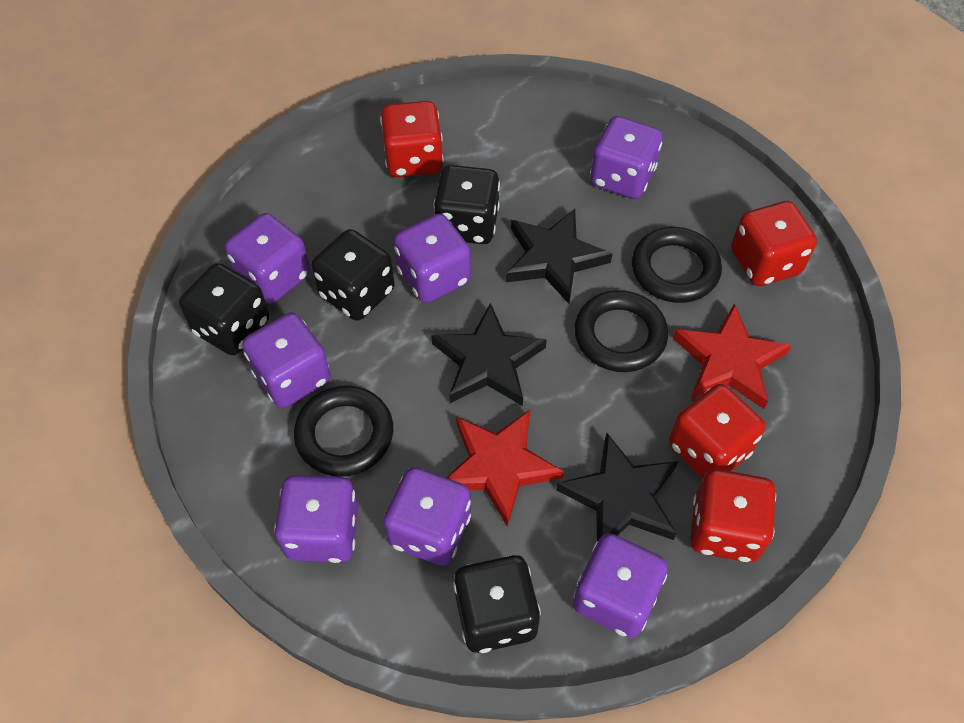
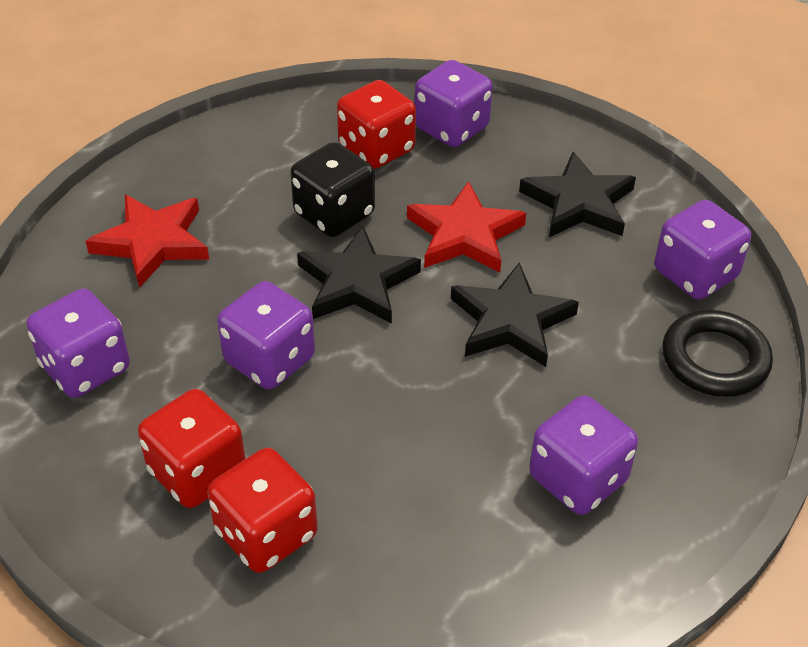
black dice: 4 -> 1
black ring: 3 -> 1
purple dice: 7 -> 5
red dice: 4 -> 3

